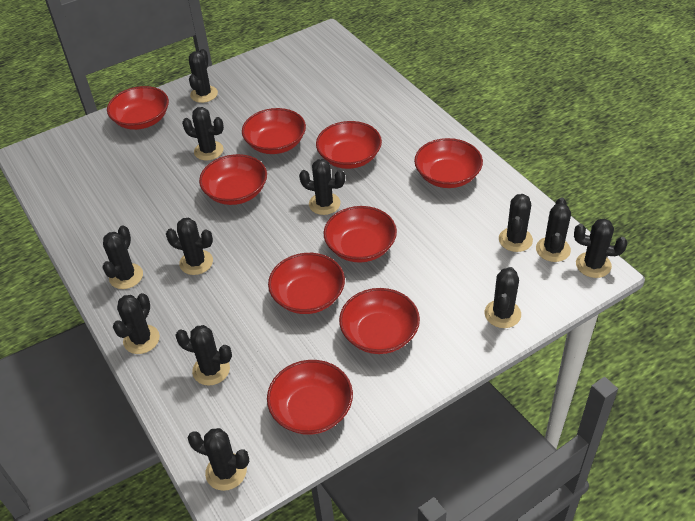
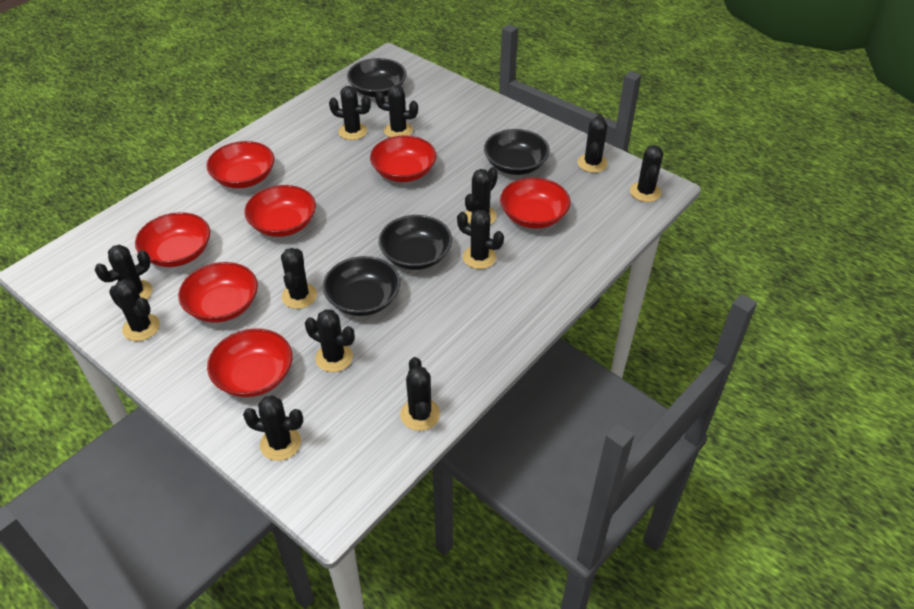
black bowl: 0 -> 4
red bowl: 9 -> 7

